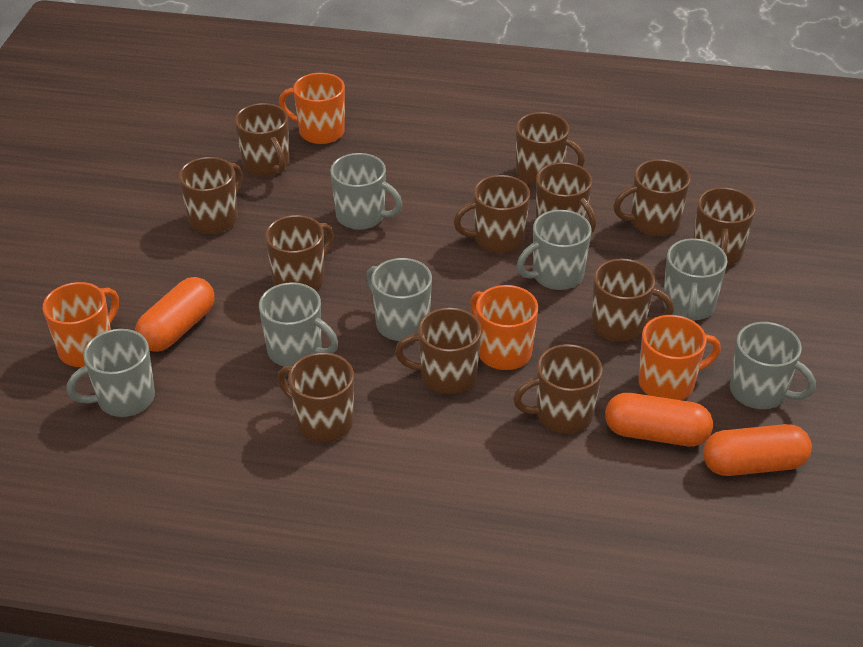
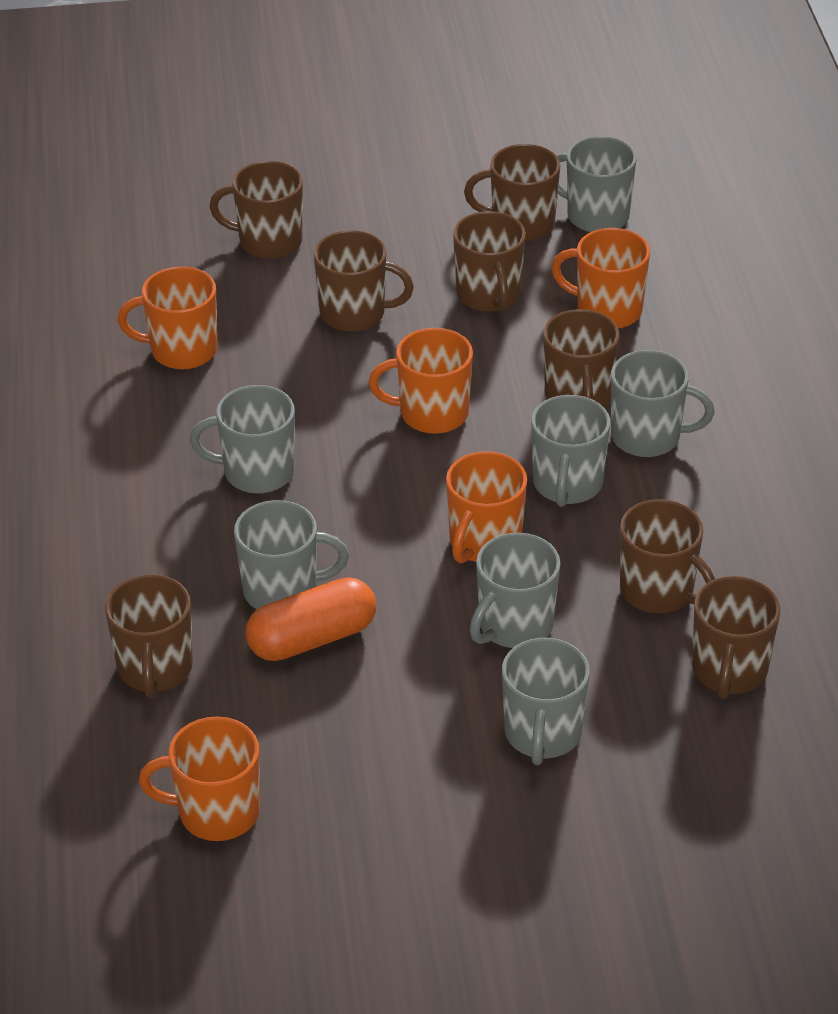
brown mug: 12 -> 8
orange capsule: 3 -> 1
orange mug: 4 -> 5

